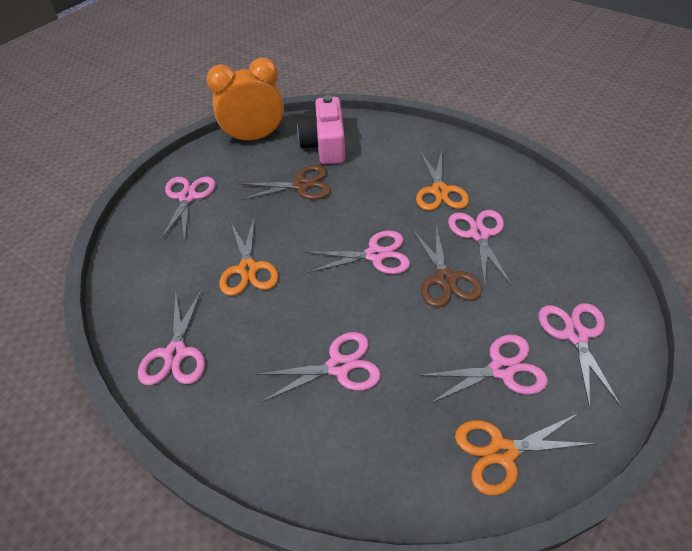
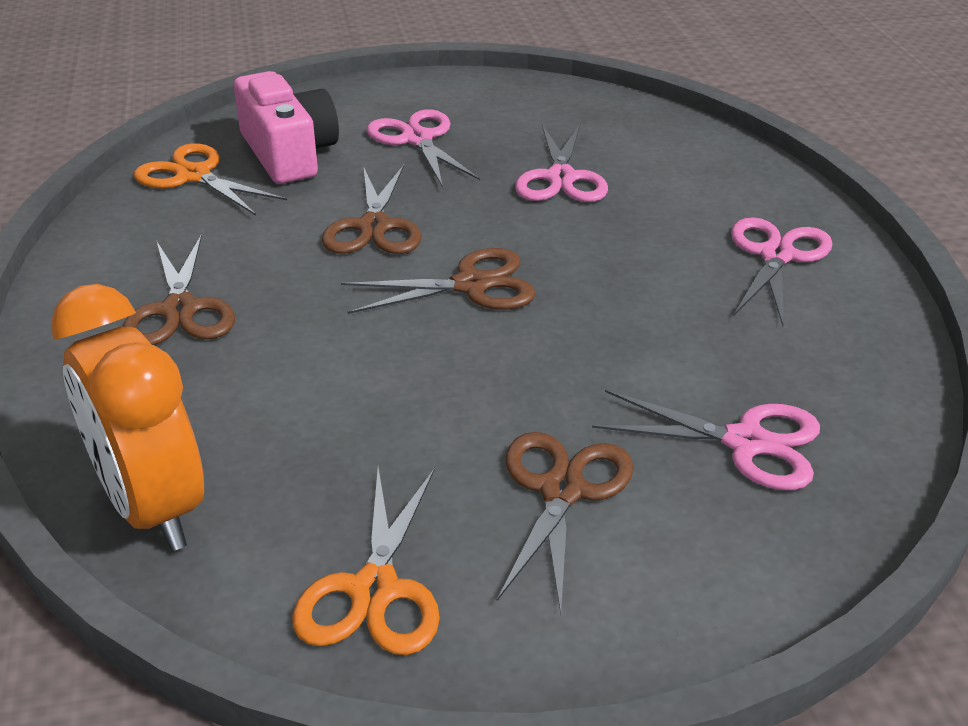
brown scissors: 2 -> 4
orange scissors: 3 -> 2
pink scissors: 7 -> 4

